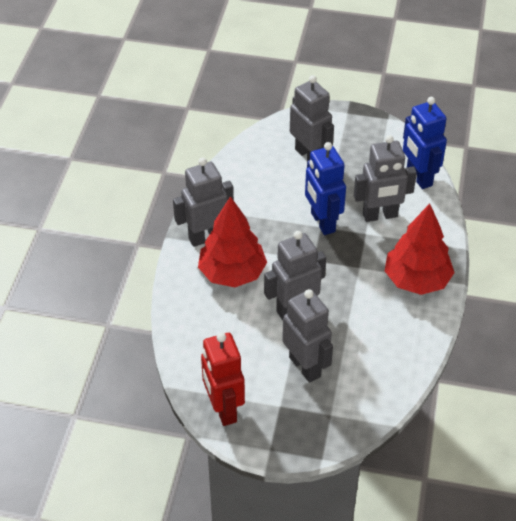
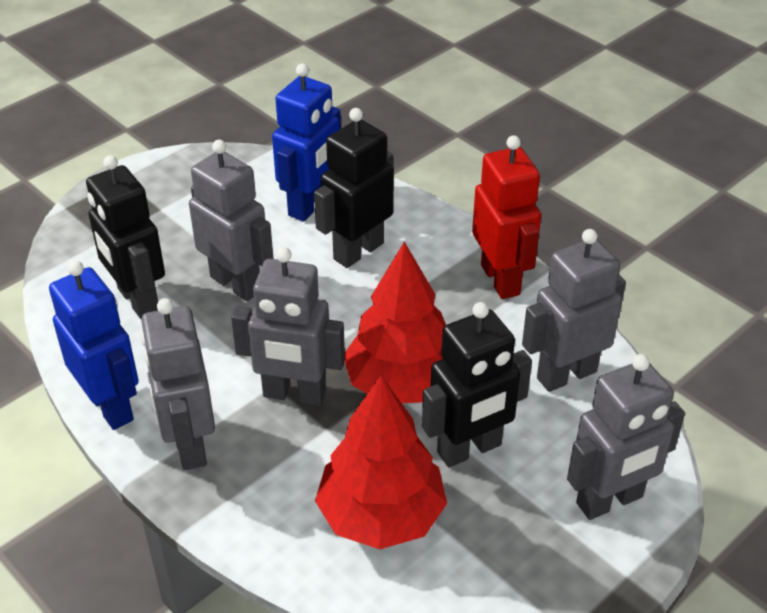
black robot: 0 -> 3

